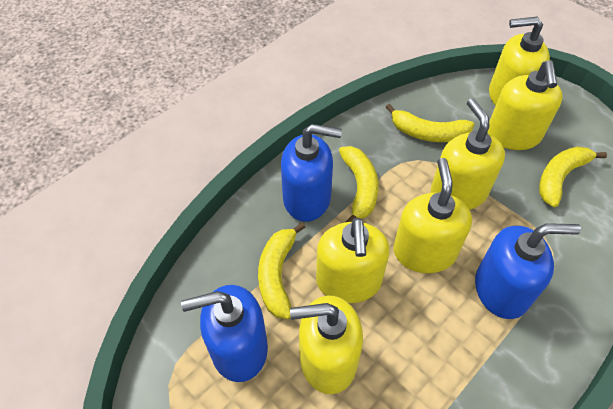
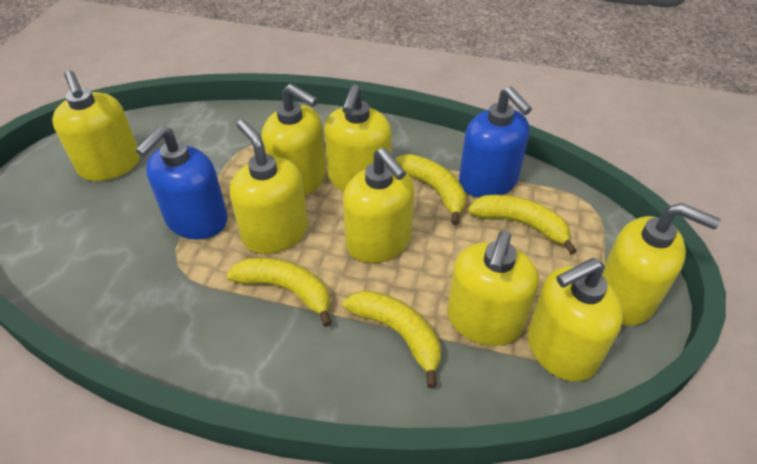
blue soap dispenser: 3 -> 2
yellow soap dispenser: 6 -> 8

